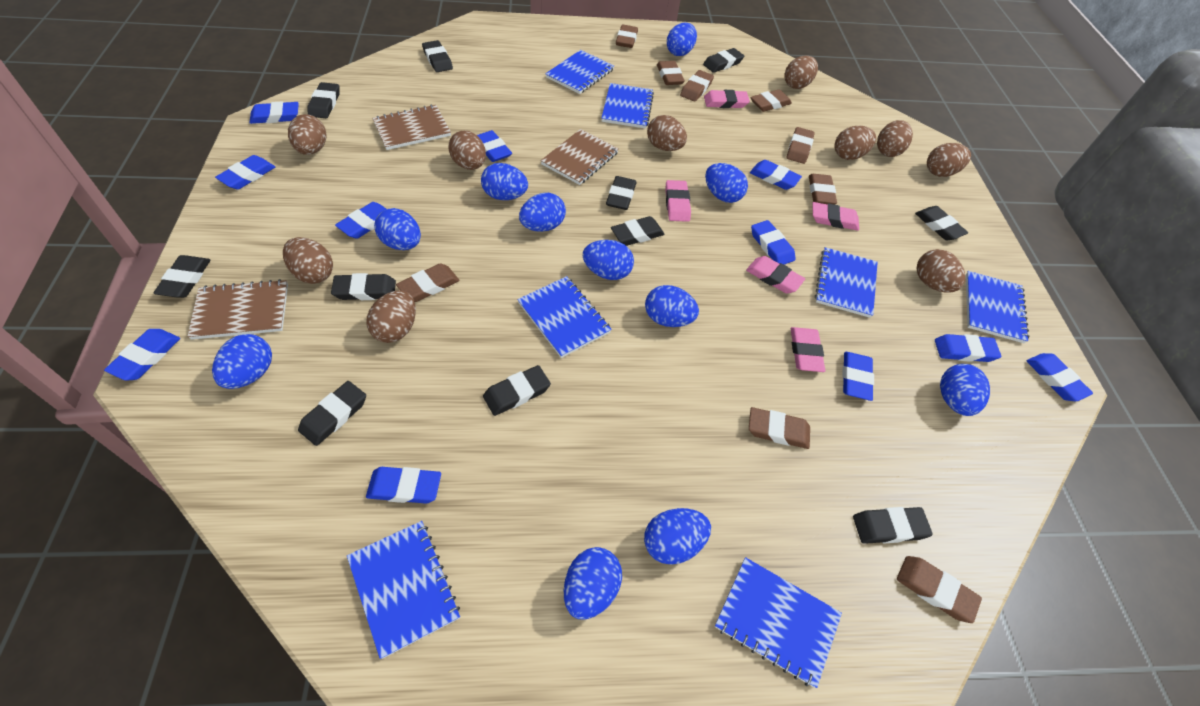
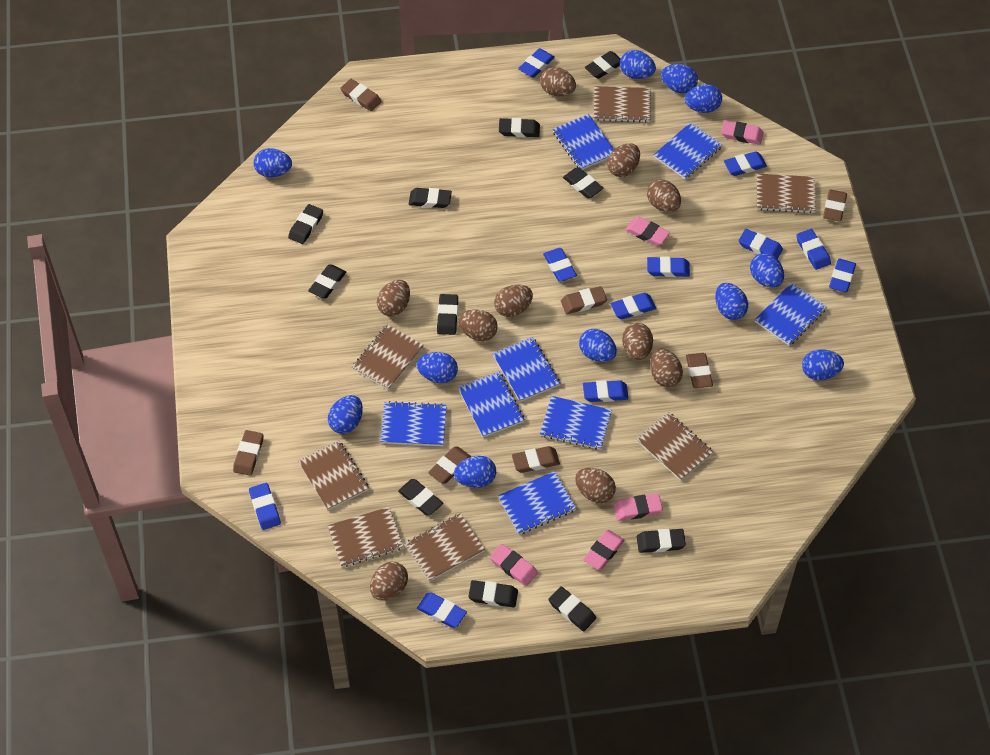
blue notebook: 7 -> 8
brown eraser: 9 -> 7
brown notebook: 3 -> 7

